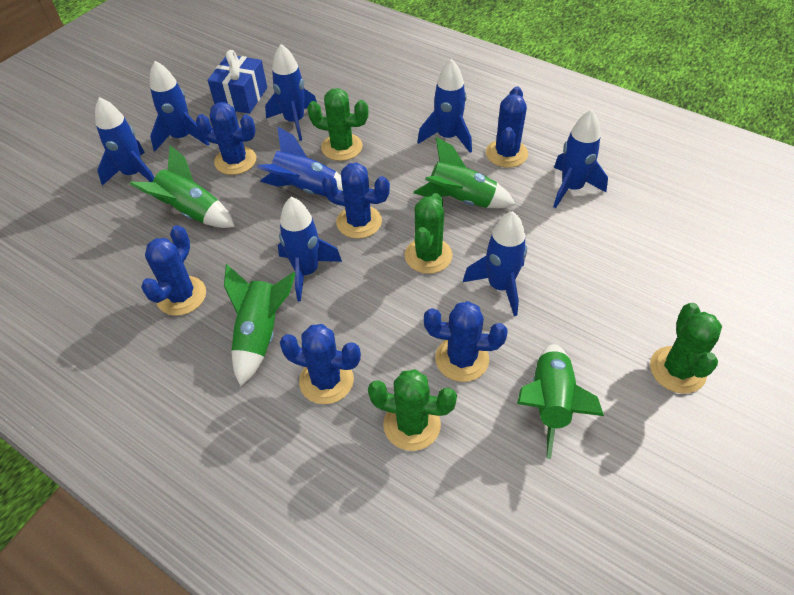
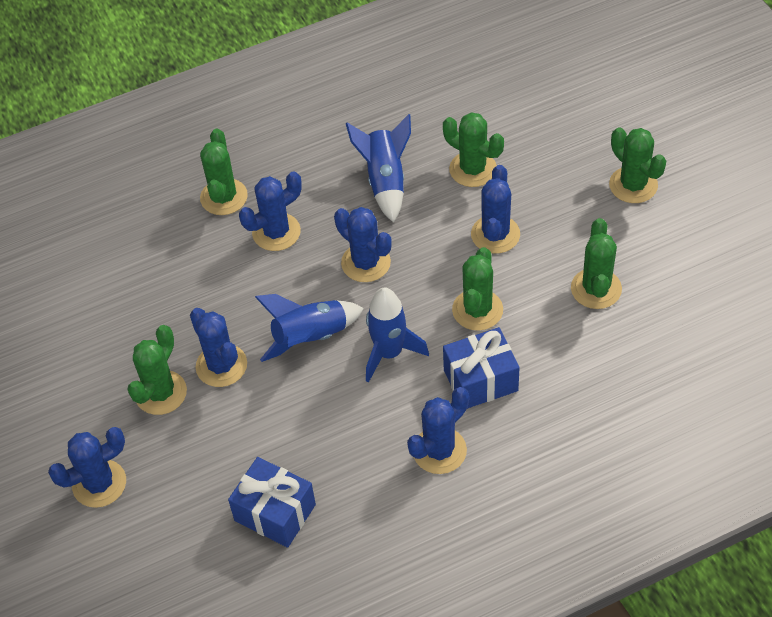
blue gift: 1 -> 2
blue rocket: 8 -> 3
green cactus: 4 -> 6
green rocket: 4 -> 0

